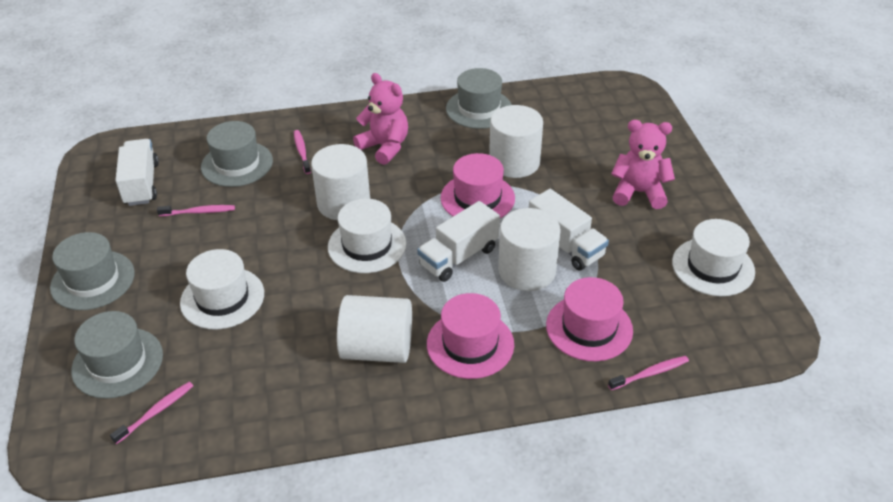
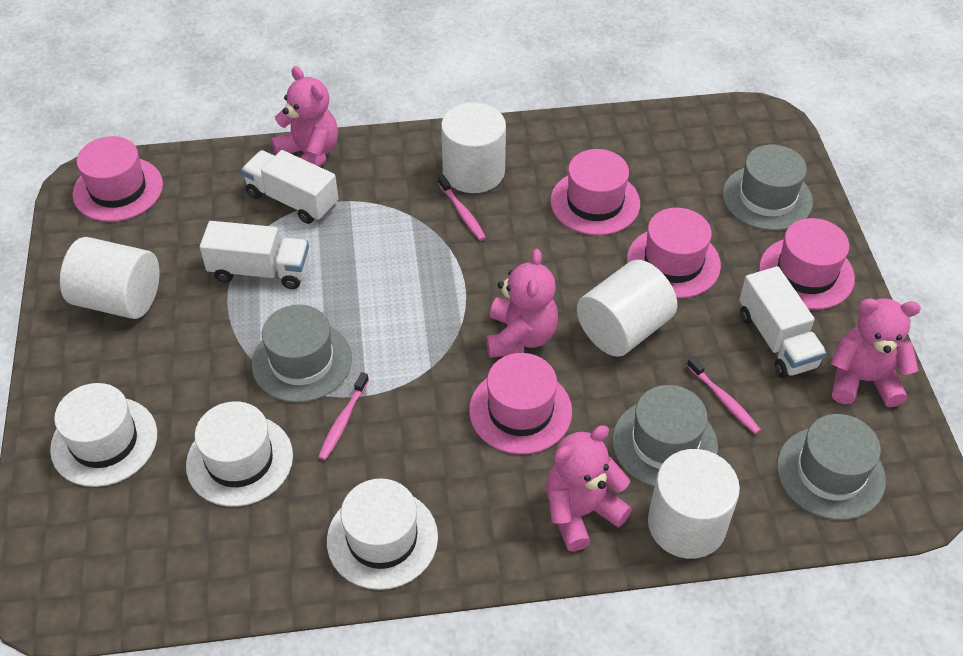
pink hat: 3 -> 5
pink teddy bear: 2 -> 4
pink toothbrush: 4 -> 3

